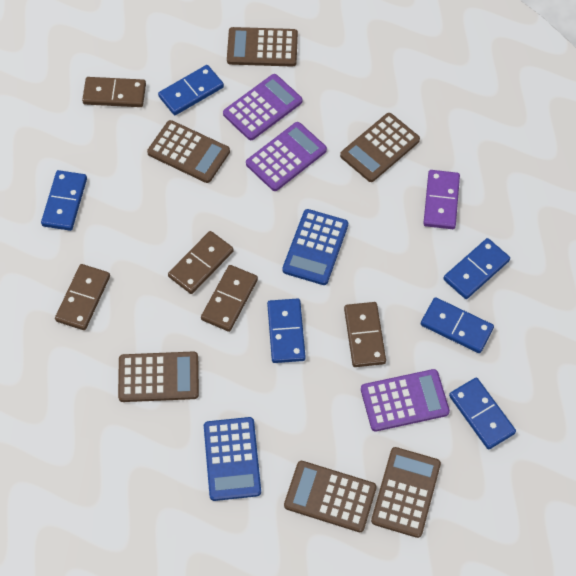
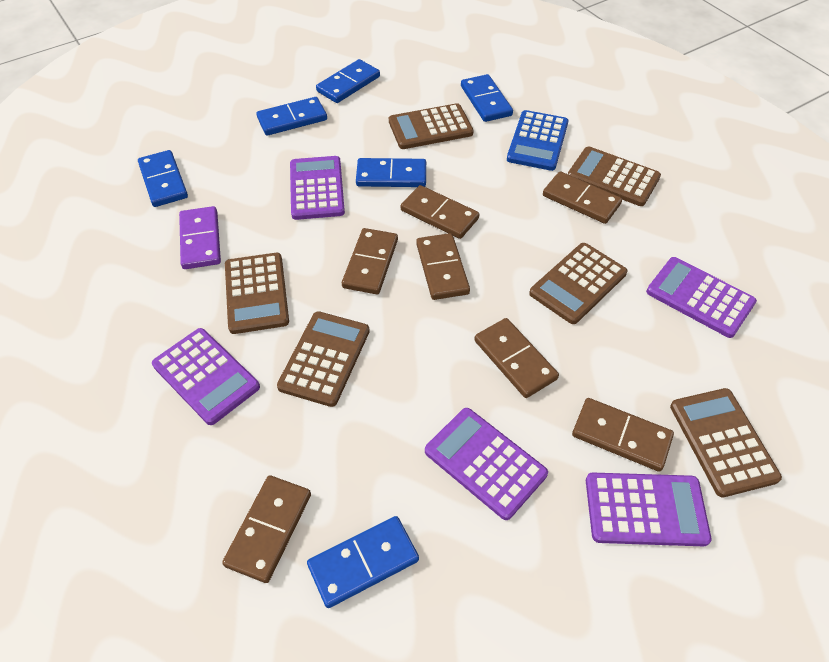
blue calculator: 2 -> 1
brown domino: 5 -> 7
purple calculator: 3 -> 5

